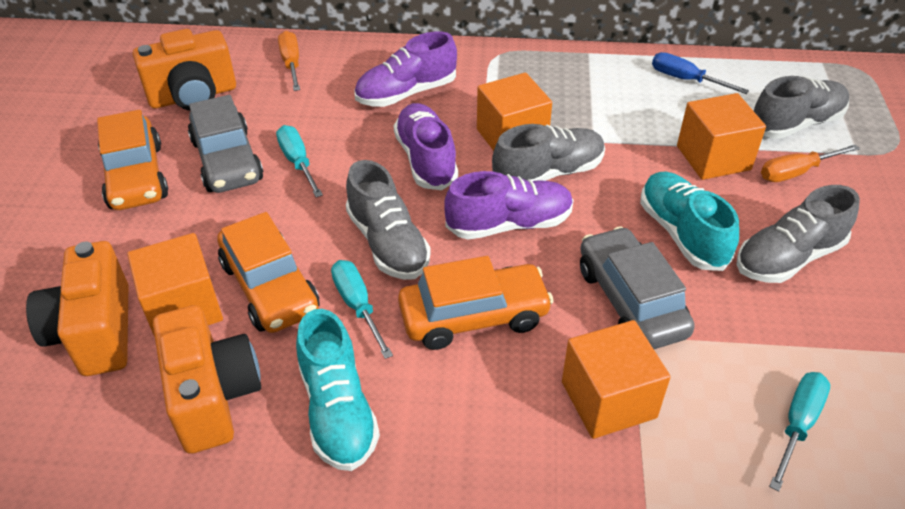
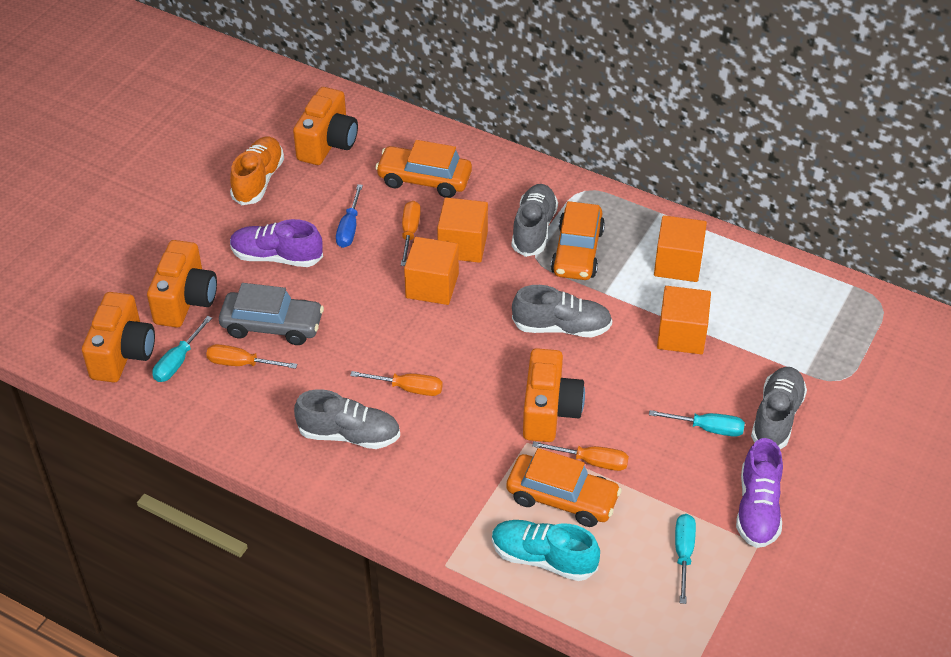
grey car: 2 -> 1
orange camera: 3 -> 4
orange screwdriver: 2 -> 4
orange shoe: 0 -> 1
purple shoe: 3 -> 2
turquoise shoe: 2 -> 1

